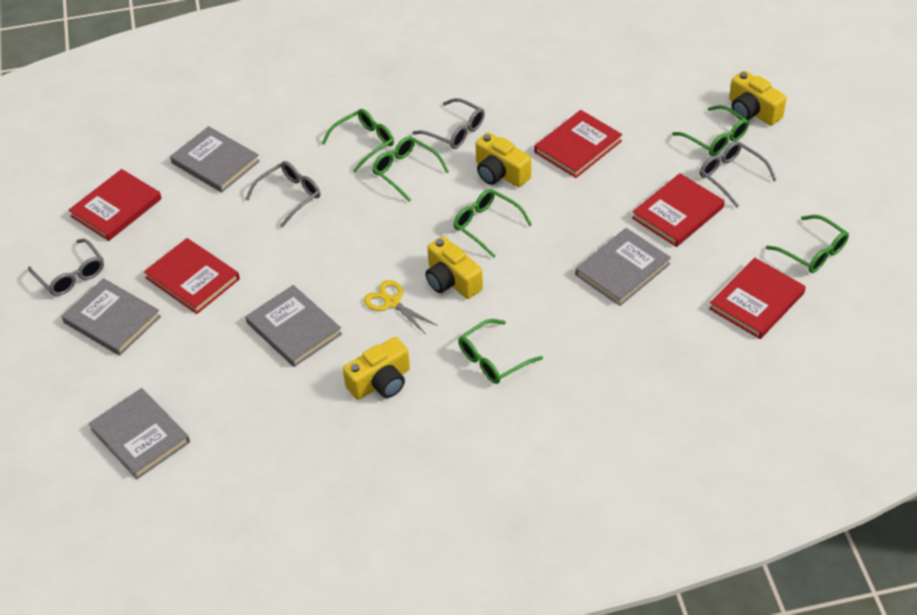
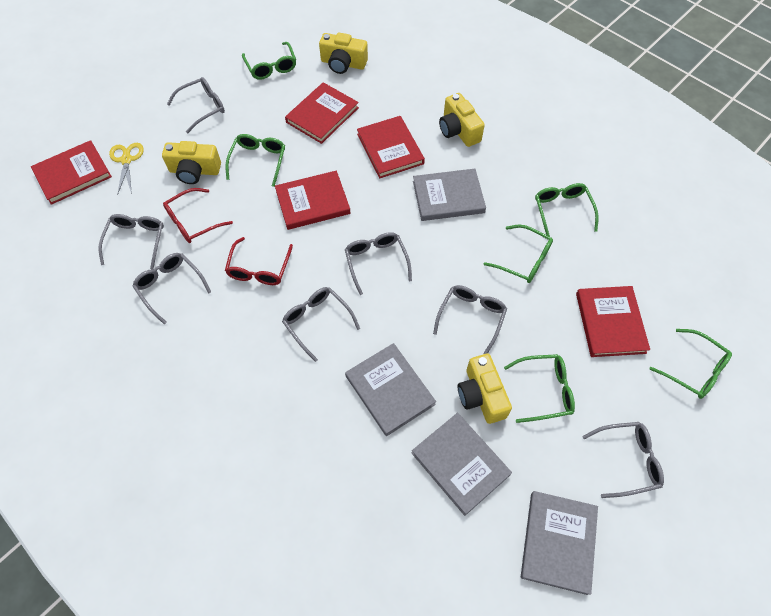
grey book: 5 -> 4
grey glasses: 4 -> 7
red glasses: 0 -> 2

